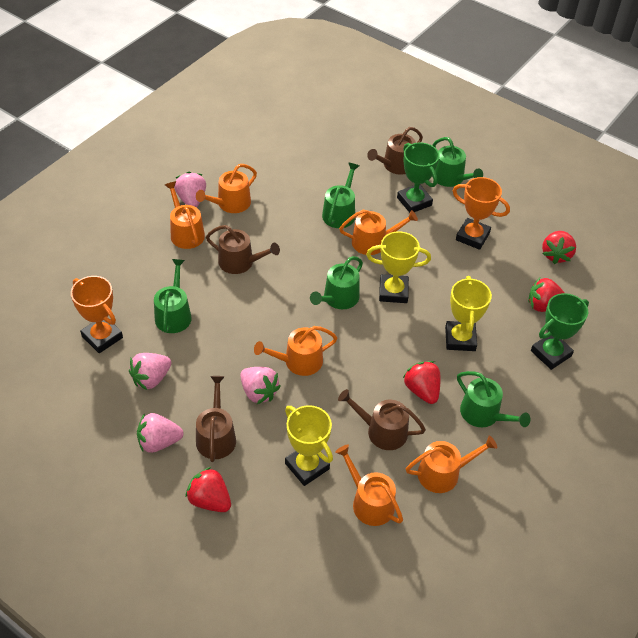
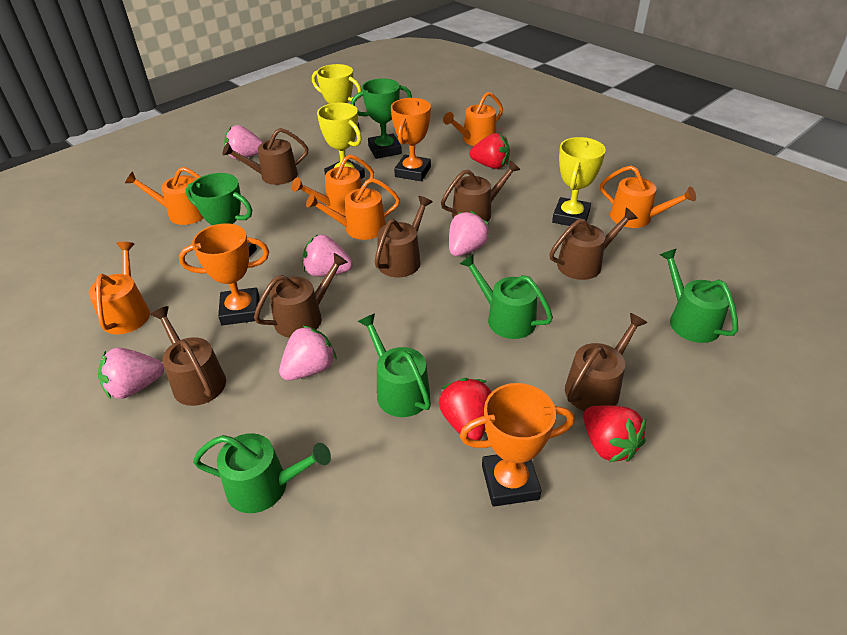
brown watering can: 4 -> 7
green watering can: 5 -> 4
orange trophy: 2 -> 3
pink strawberry: 4 -> 5
red strawberry: 4 -> 3

